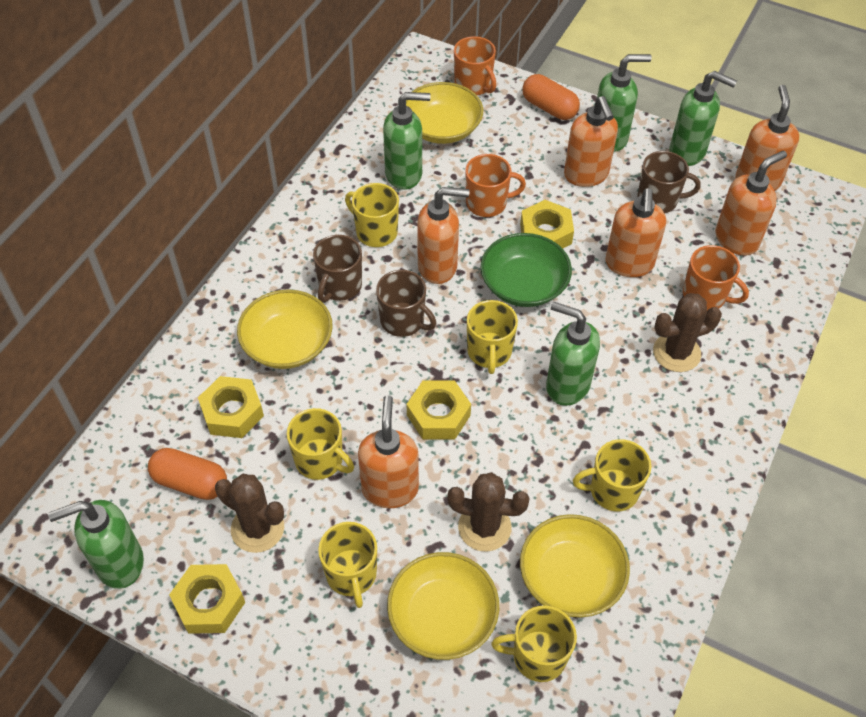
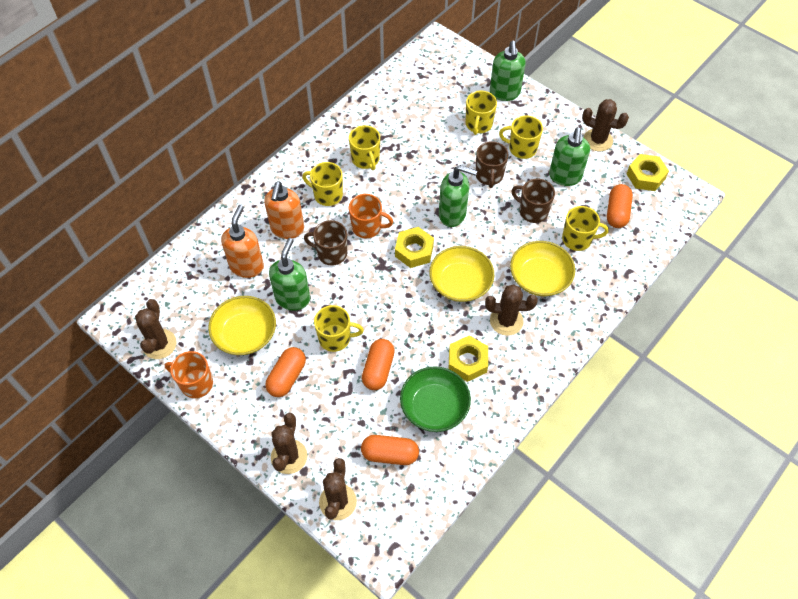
brown cactus: 3 -> 5
green soap dispenser: 5 -> 4
orange capsule: 2 -> 4
orange mug: 3 -> 2
orange soap dispenser: 6 -> 2
yellow bowl: 4 -> 3
yellow nut: 4 -> 3

